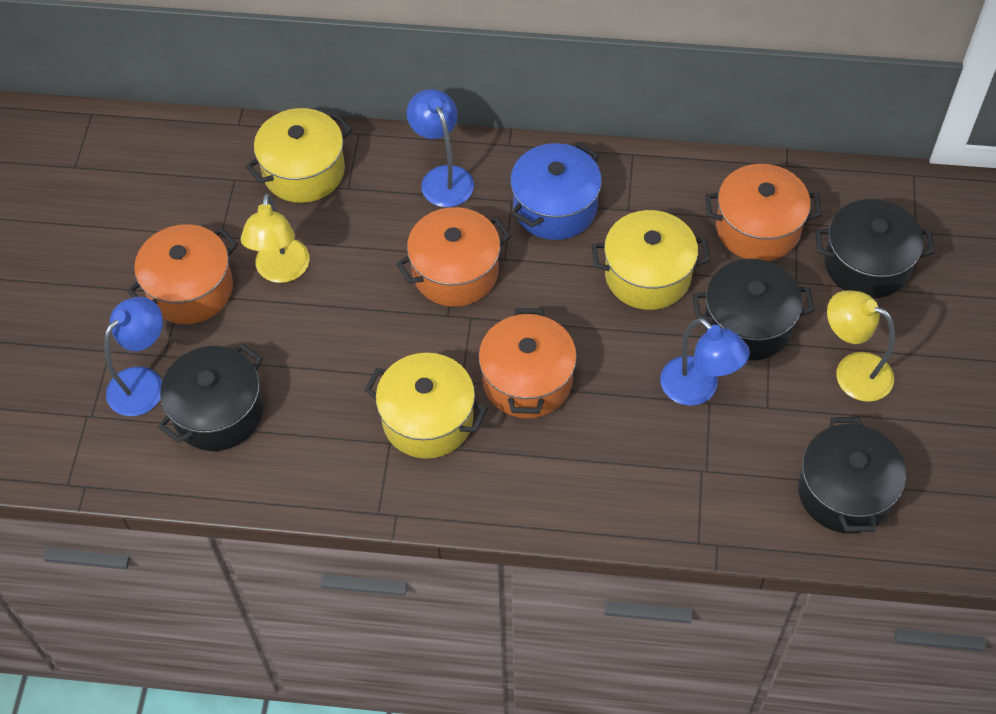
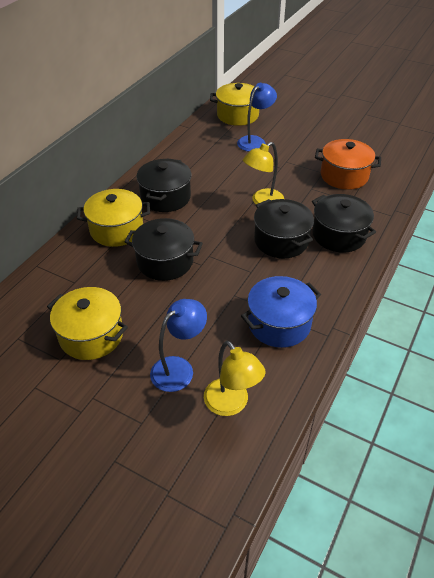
blue lamp: 3 -> 2
orange pot: 4 -> 1

